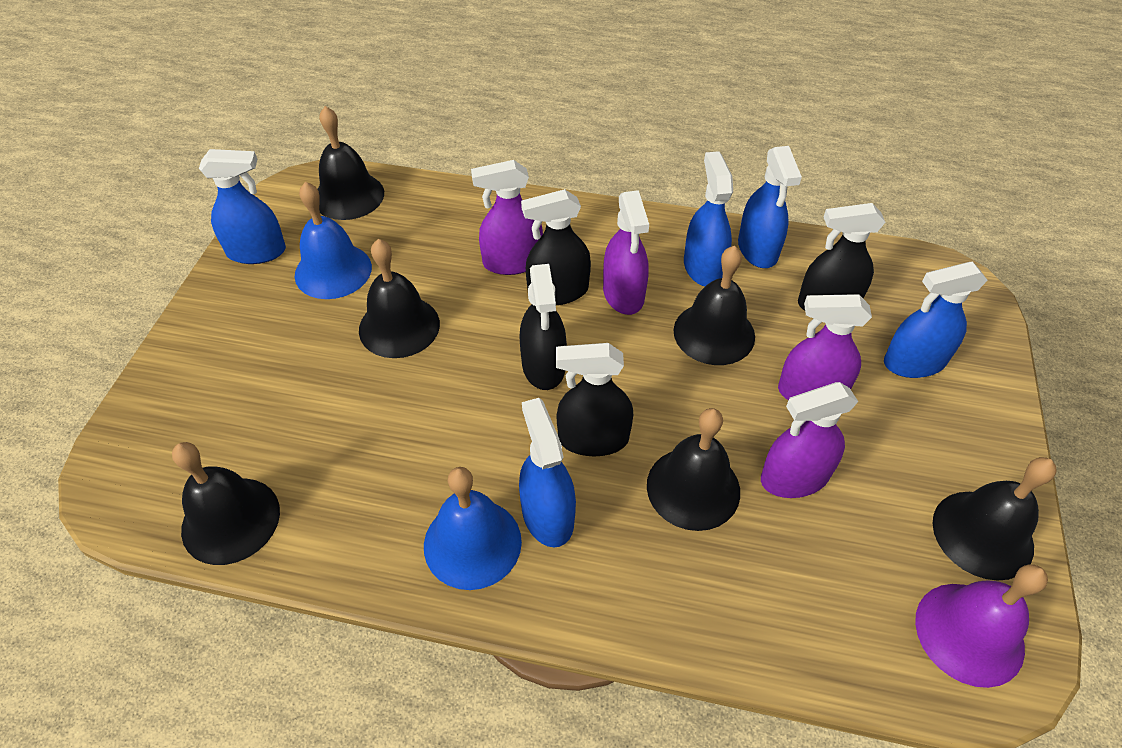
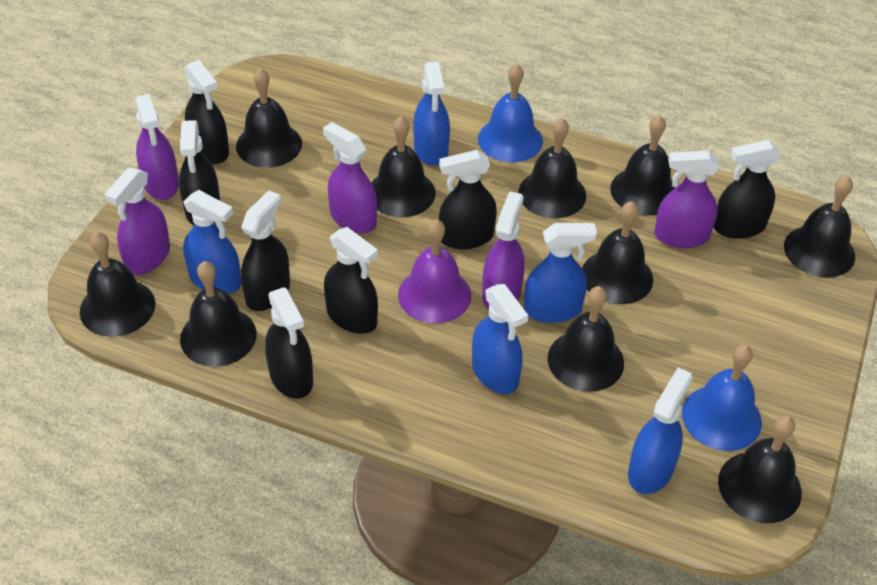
black bell: 6 -> 10
black spray bottle: 4 -> 7
purple spray bottle: 4 -> 5

